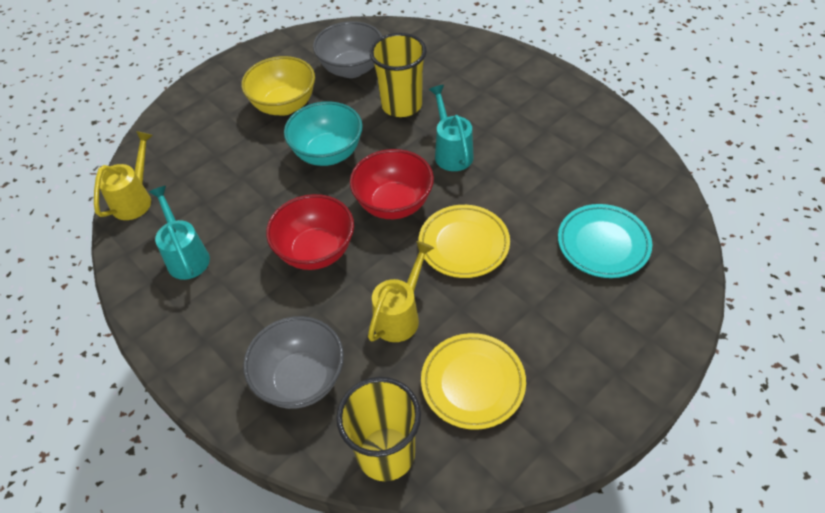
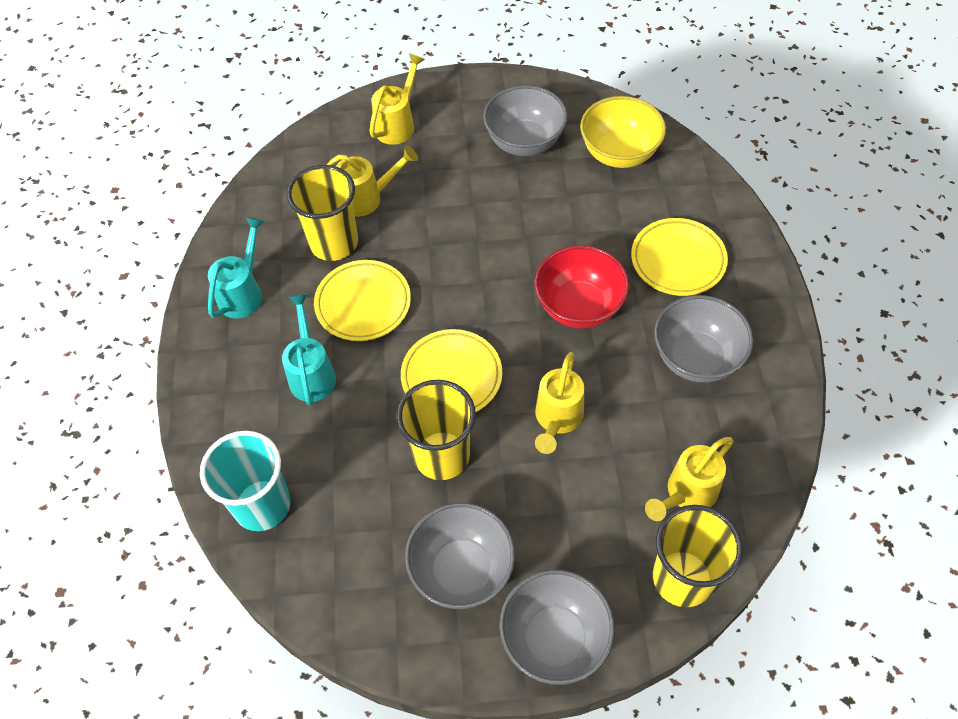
grey bowl: 2 -> 4
red bowl: 2 -> 1
turquoise bowl: 1 -> 0
turquoise cup: 0 -> 1
turquoise plate: 1 -> 0
yellow cup: 2 -> 3
yellow plate: 2 -> 3
yellow watering can: 2 -> 4

